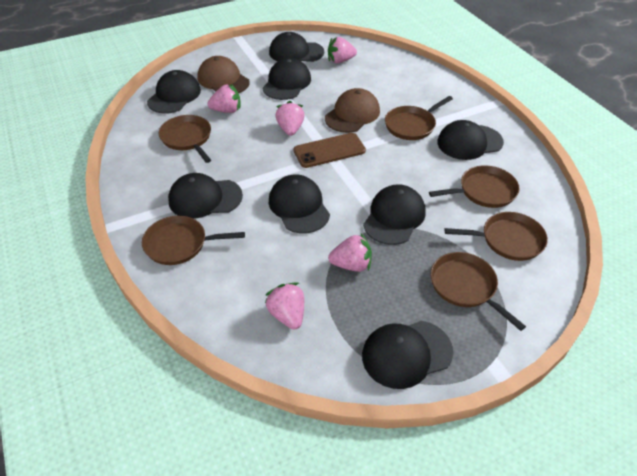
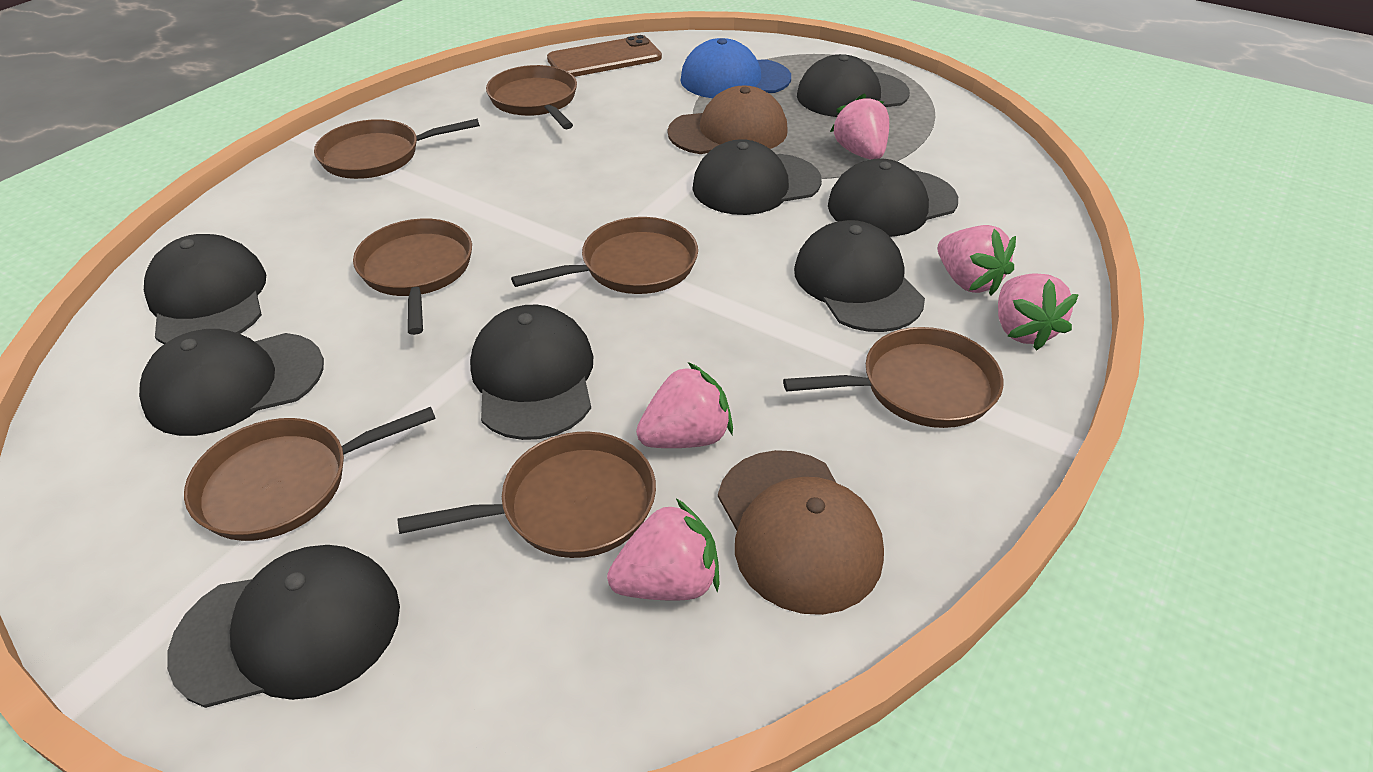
blue cap: 0 -> 1
brown pan: 6 -> 7

